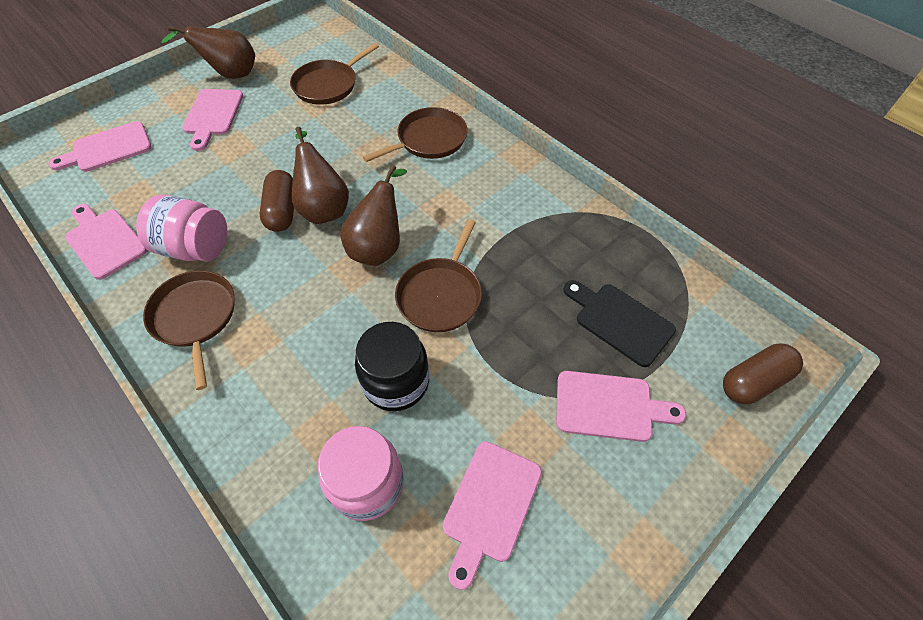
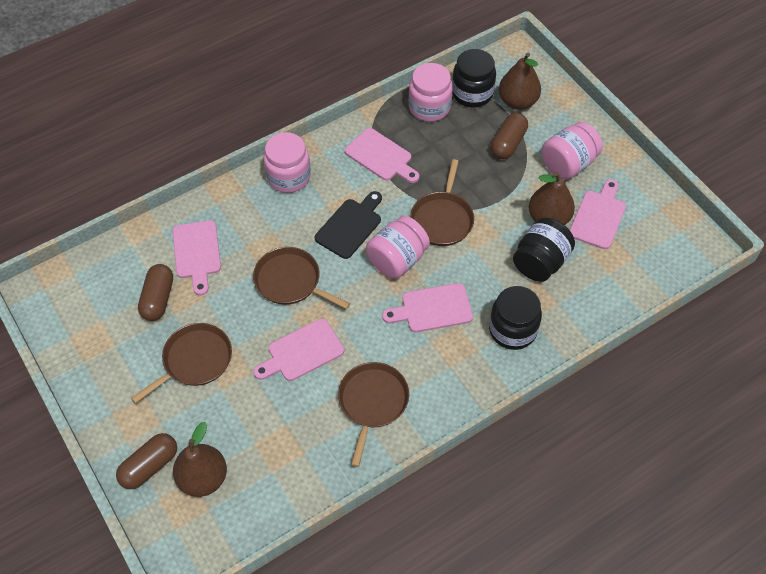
black jar: 1 -> 3
brown capsule: 2 -> 3
pink jar: 2 -> 4

